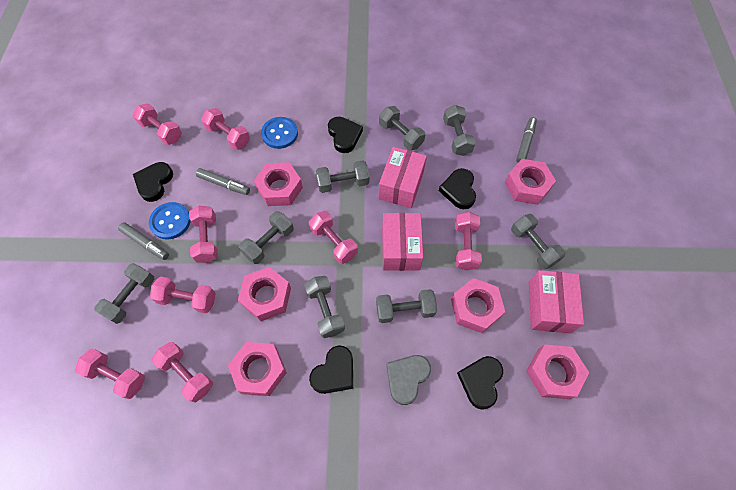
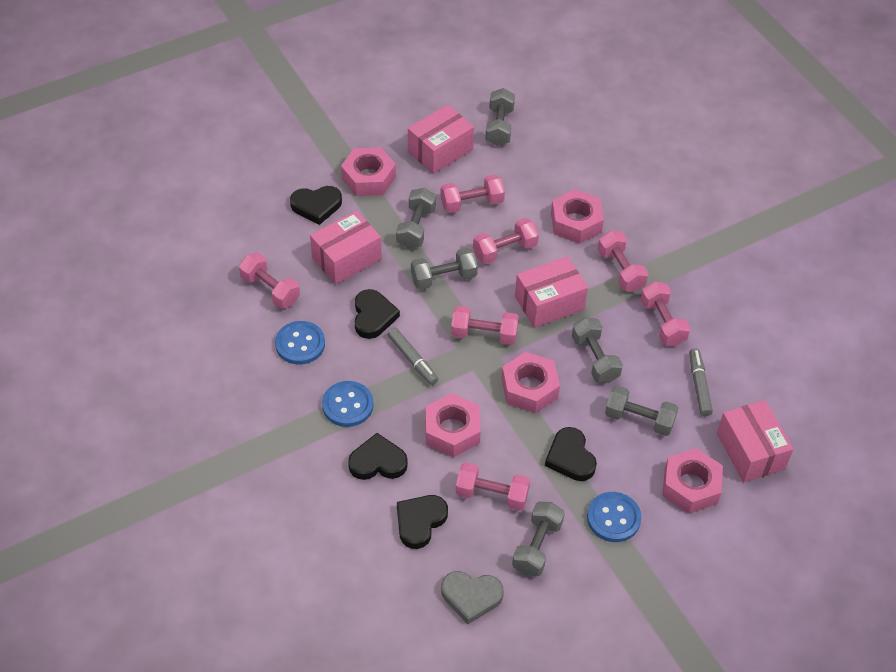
blue button: 2 -> 3
grey dumbbell: 8 -> 6
grey marker: 3 -> 2
pink box: 3 -> 4
pink dumbbell: 8 -> 7
pink nut: 6 -> 5

